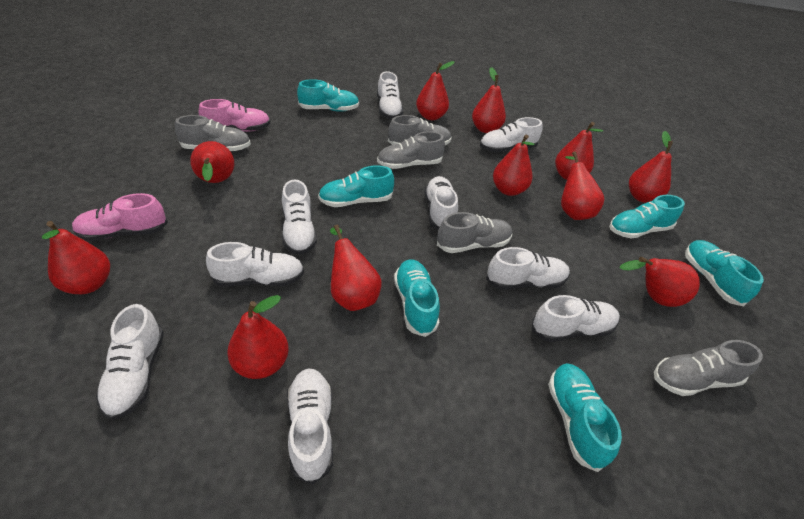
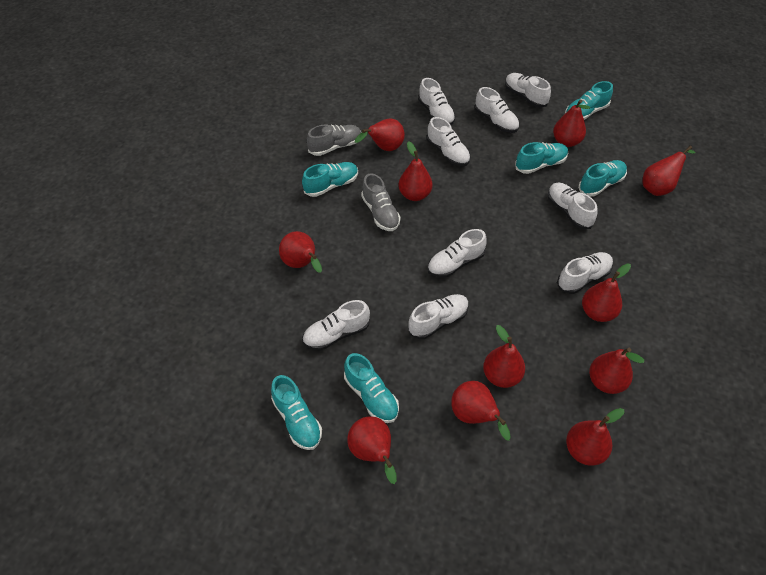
grey shoe: 5 -> 2
pink shoe: 2 -> 0

